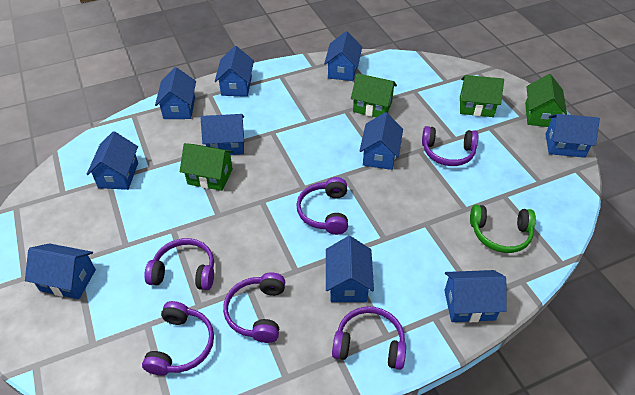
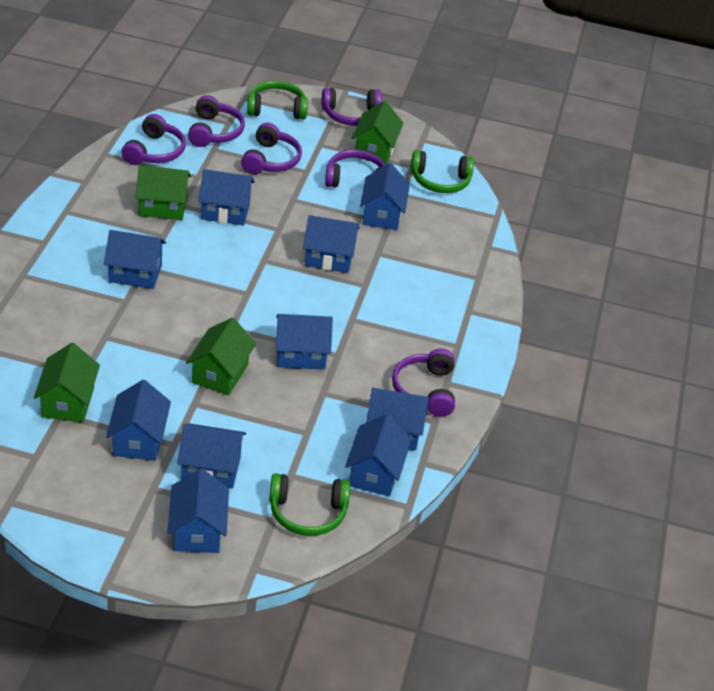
green headphones: 1 -> 3

